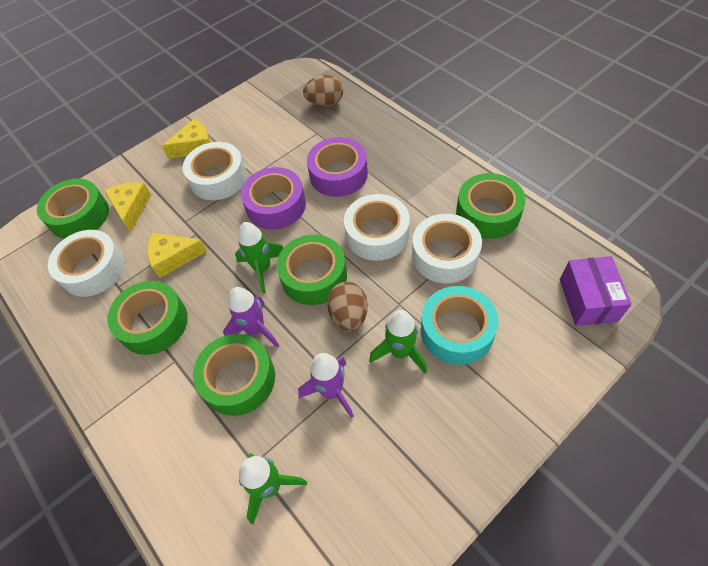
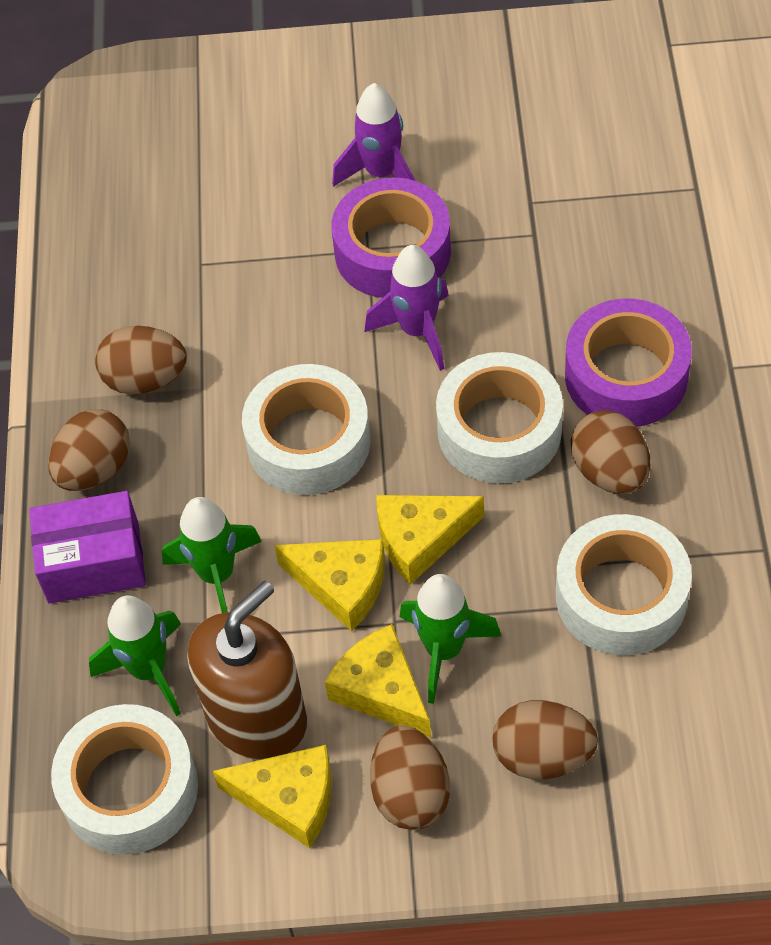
brown egg: 2 -> 5
brown soap dispenser: 0 -> 1
green tape: 5 -> 0
turquoise tape: 1 -> 0
yellow cheese: 3 -> 4

